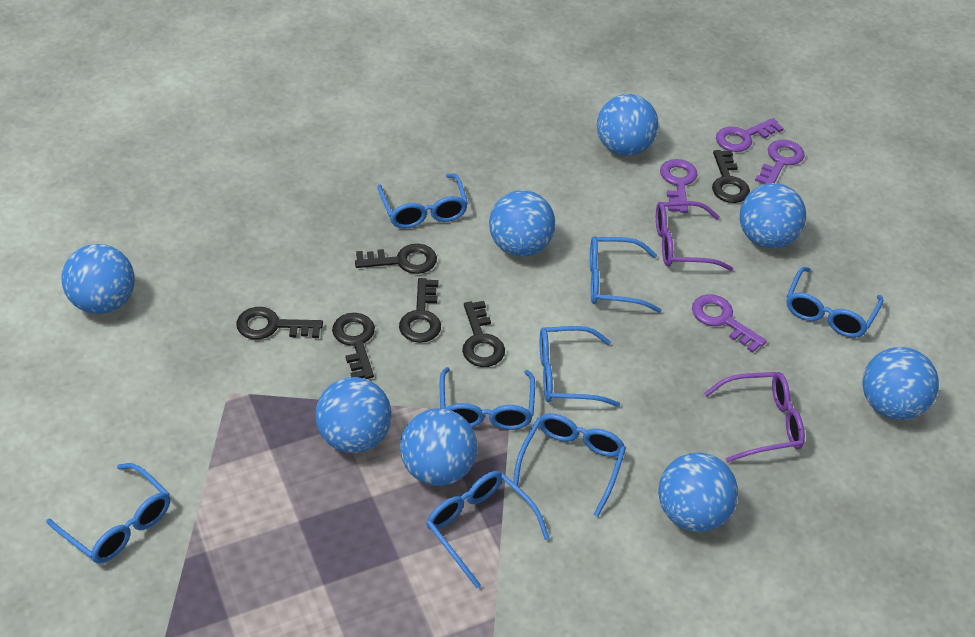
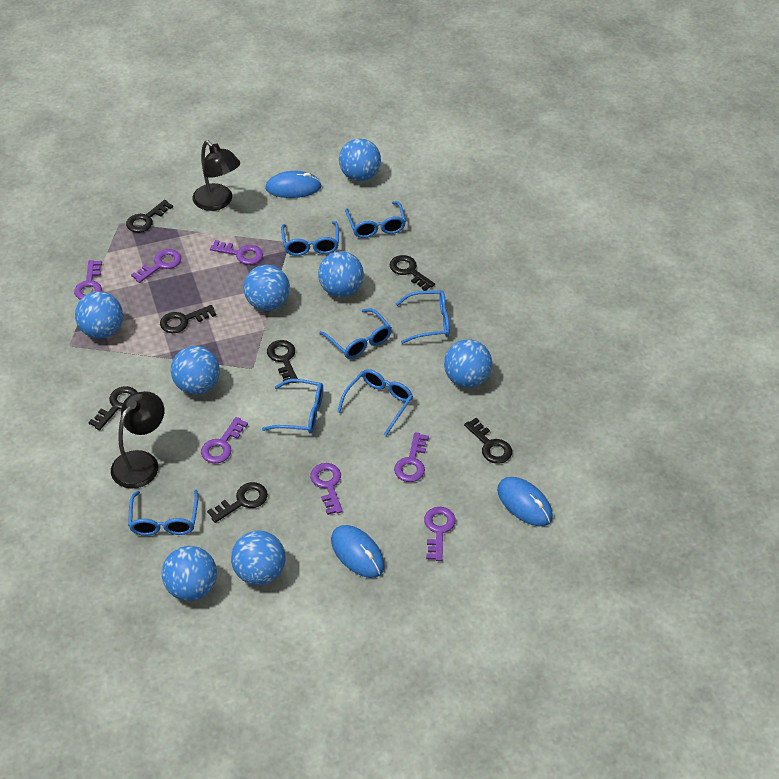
black key: 6 -> 7
black lamp: 0 -> 2
blue glasses: 8 -> 7
blue mouse: 0 -> 3
purple glasses: 2 -> 0
purple key: 4 -> 7

